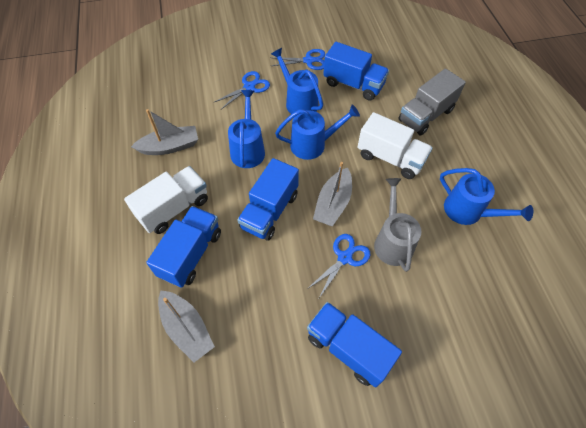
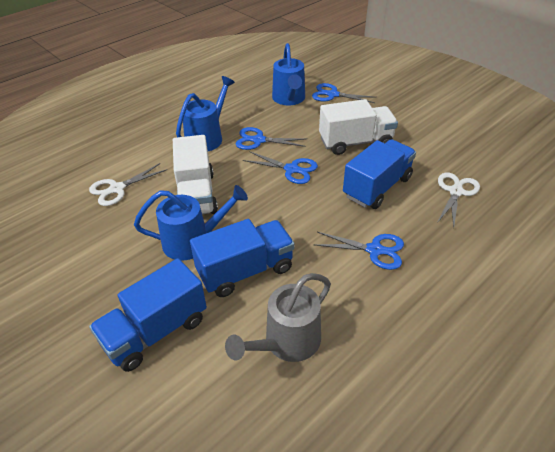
blue scissors: 3 -> 4
blue truck: 4 -> 3
blue watering can: 4 -> 3
grey boat: 3 -> 0
grey truck: 1 -> 0
white scissors: 0 -> 2

